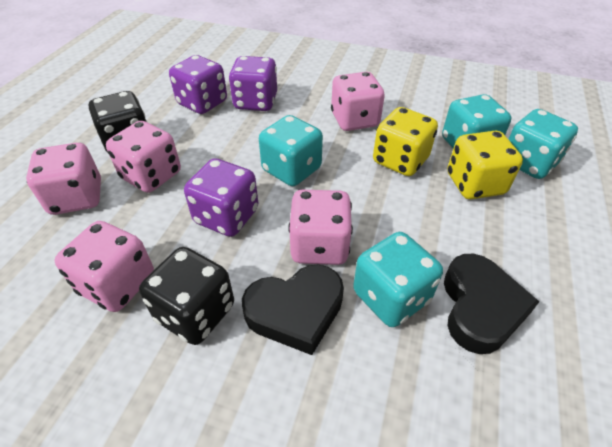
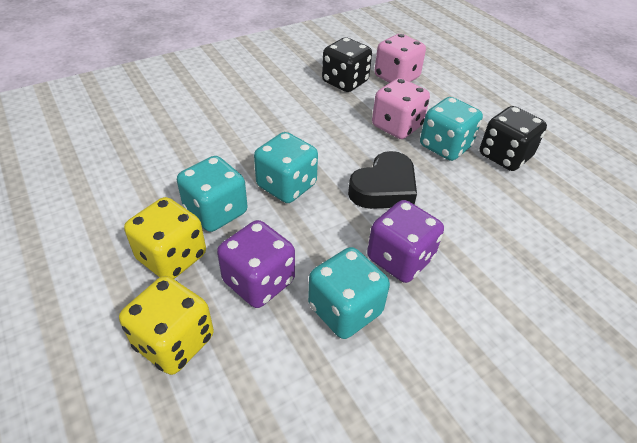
black heart: 2 -> 1
pink dice: 5 -> 2
purple dice: 3 -> 2

